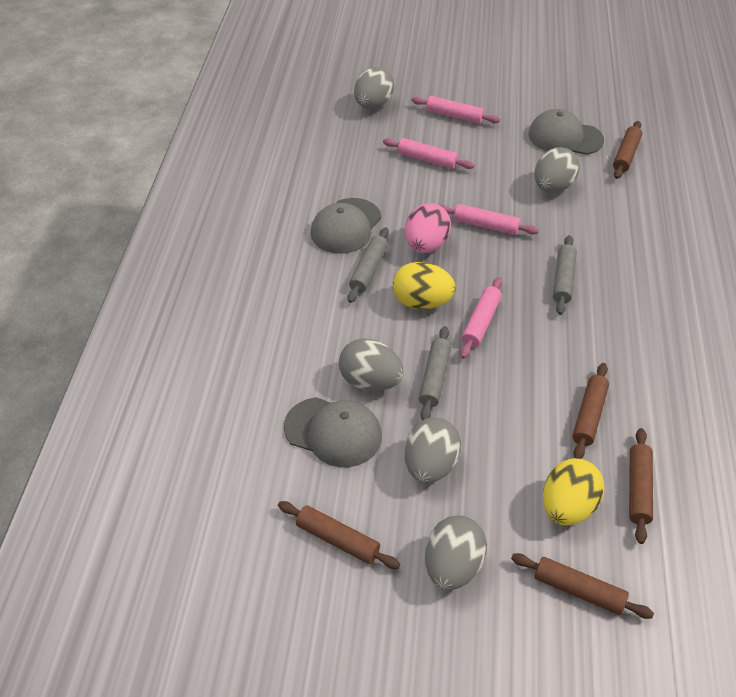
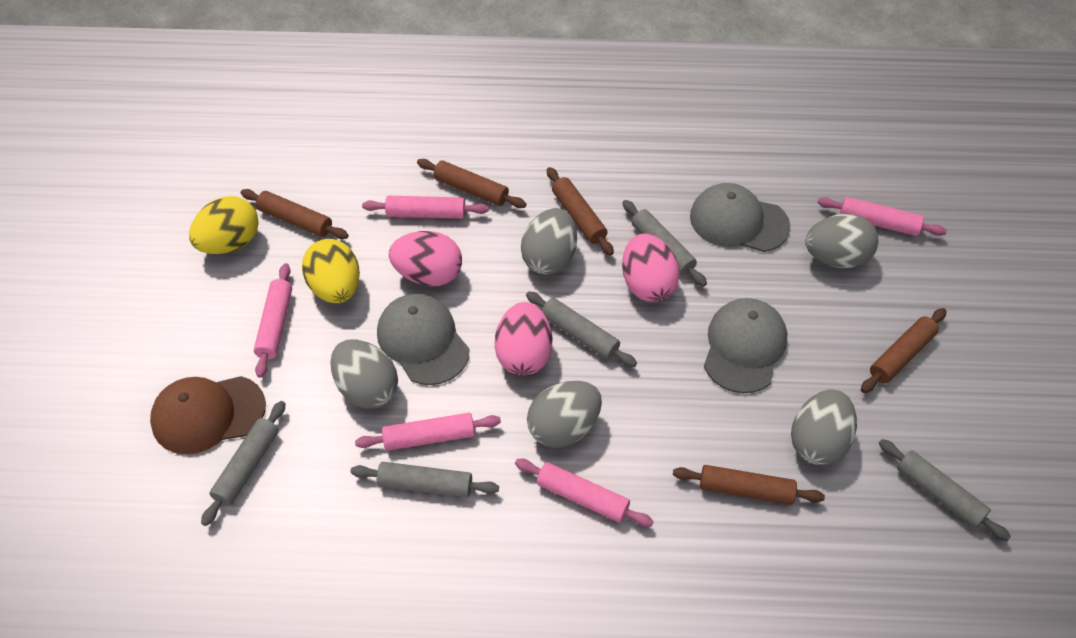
brown cap: 0 -> 1
grey rolling pin: 3 -> 5
pink egg: 1 -> 3
pink rolling pin: 4 -> 5

